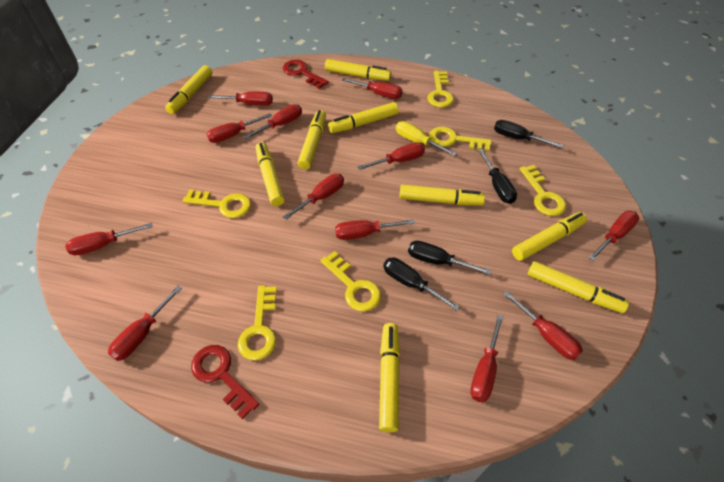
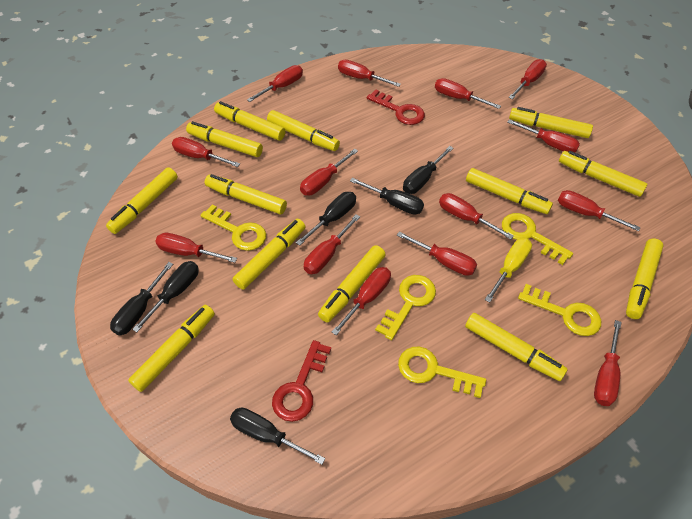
black screwdriver: 4 -> 6
red screwdriver: 12 -> 14
yellow key: 6 -> 5
yellow marker: 9 -> 13

